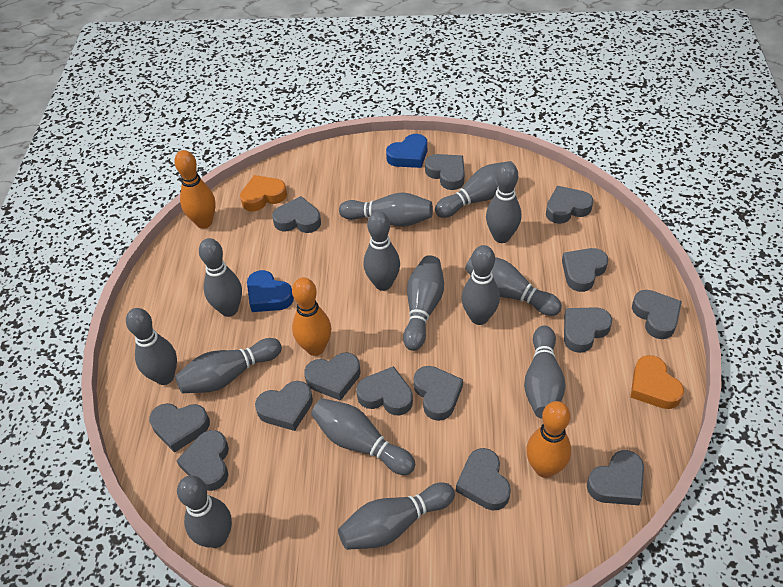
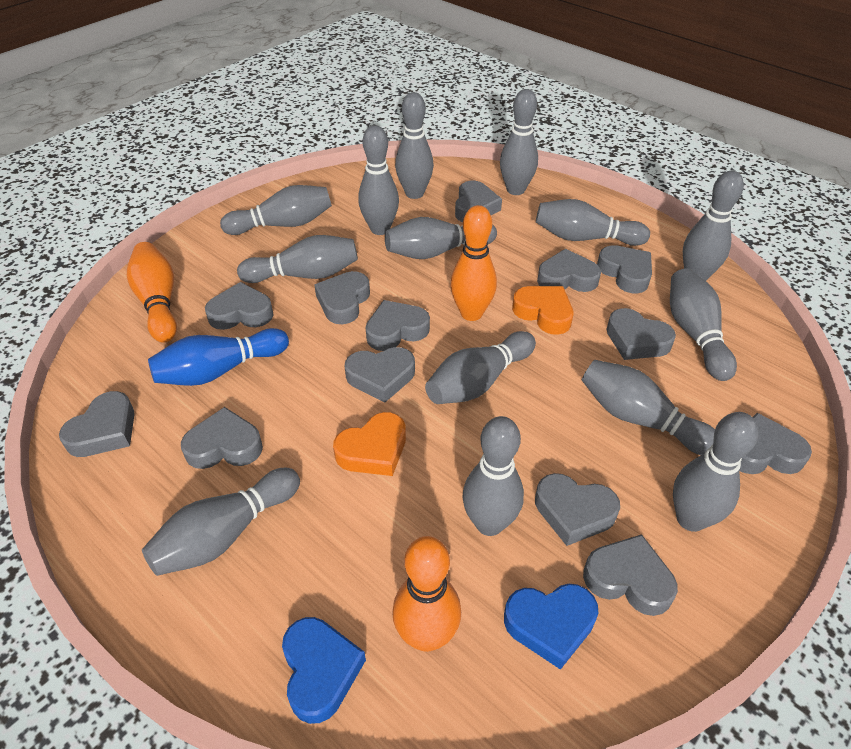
blue bowling pin: 0 -> 1
grey heart: 14 -> 13

